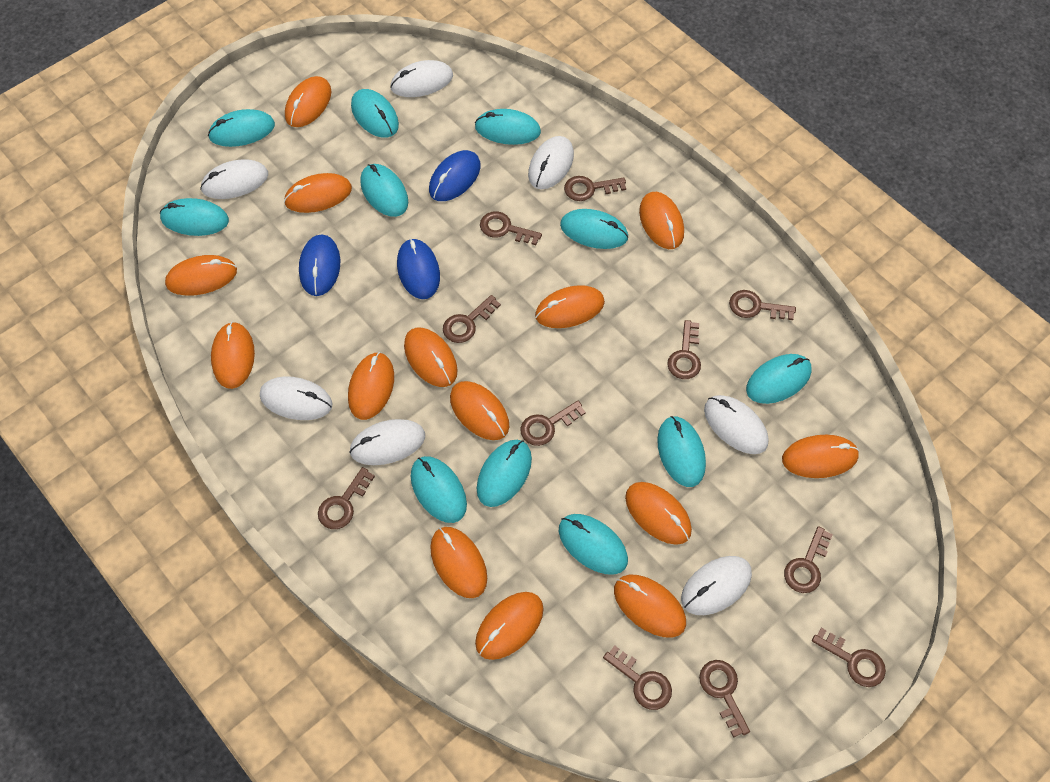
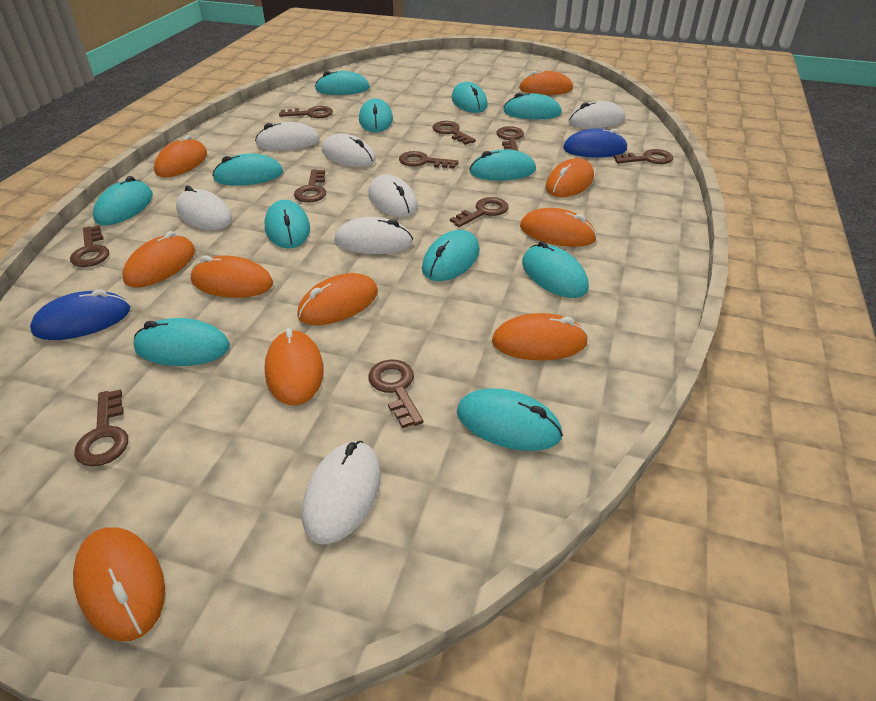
blue mouse: 3 -> 2
brown key: 11 -> 10
orange mouse: 14 -> 10
turquoise mouse: 11 -> 12

